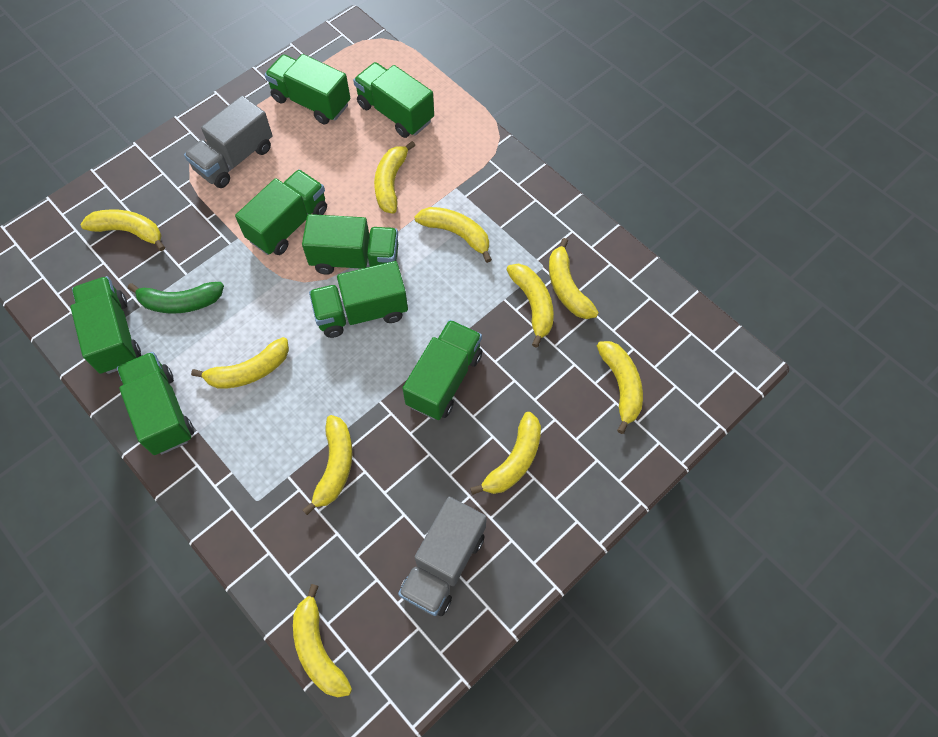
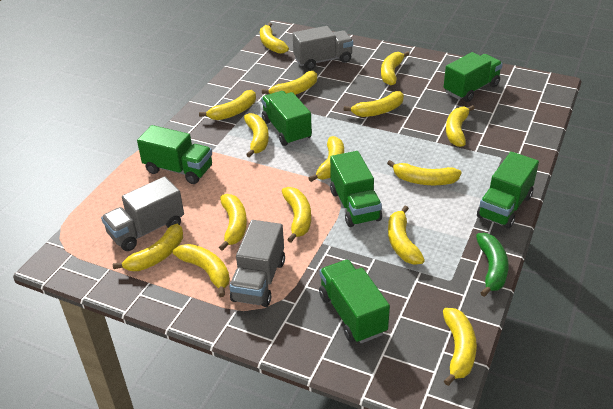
green truck: 8 -> 6
grey truck: 2 -> 3
yellow banana: 10 -> 15

